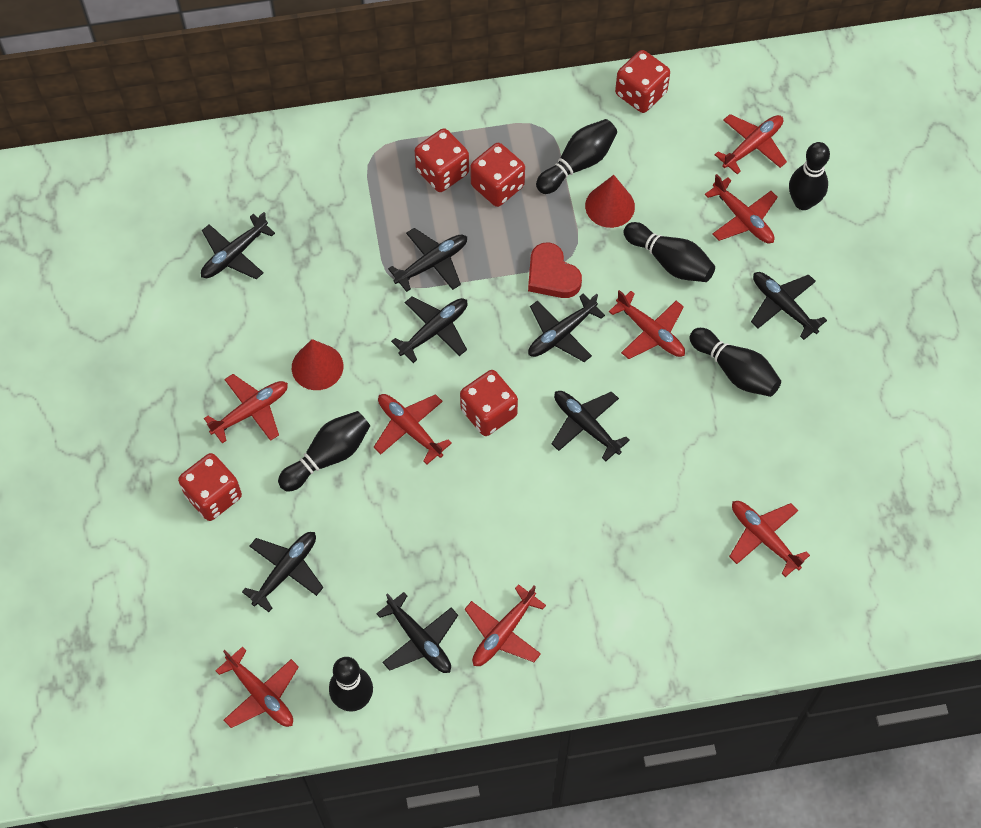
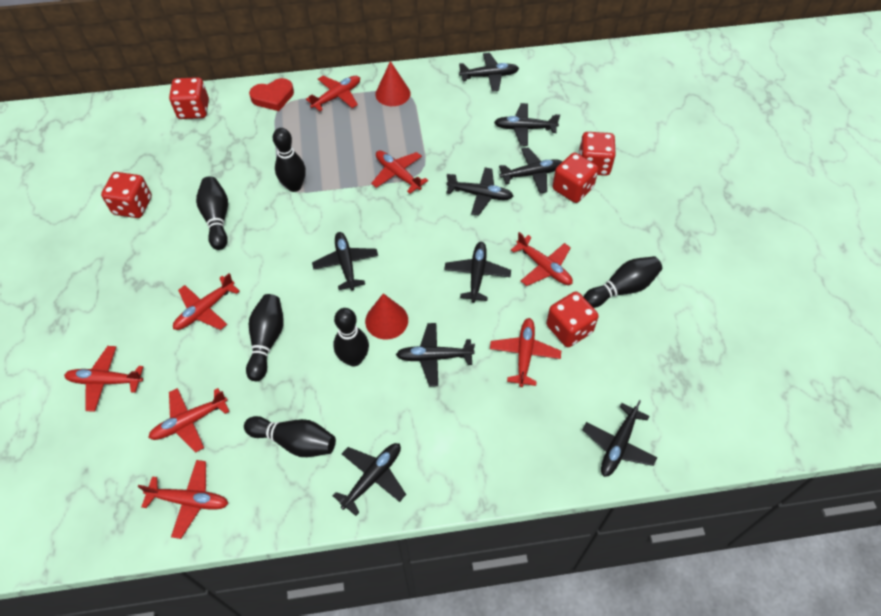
black plane: 8 -> 9

